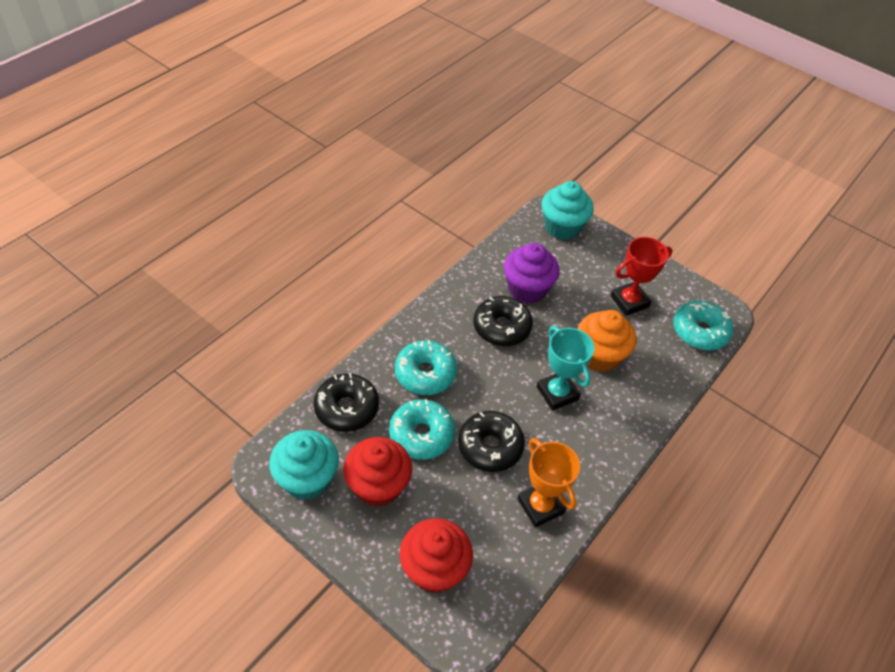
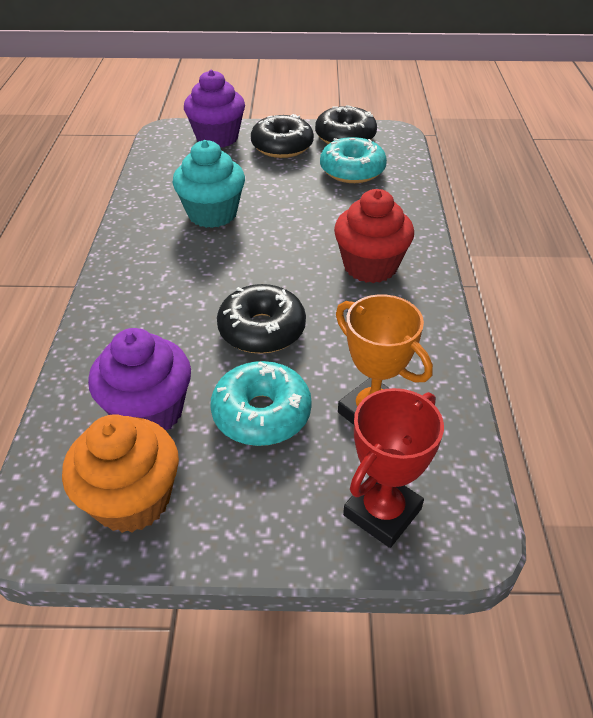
purple cupcake: 1 -> 2
red cupcake: 2 -> 1
turquoise cupcake: 2 -> 1
turquoise donut: 3 -> 2
turquoise trophy: 1 -> 0

